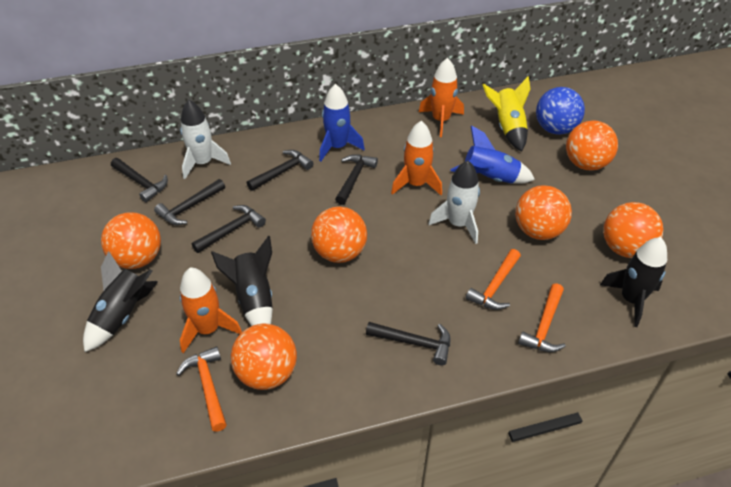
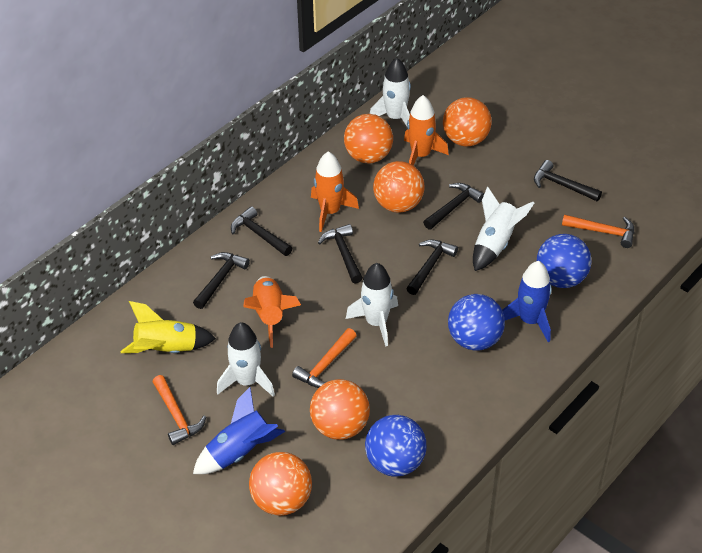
black rocket: 3 -> 0
blue ball: 1 -> 3
orange ball: 6 -> 5
white rocket: 2 -> 4

